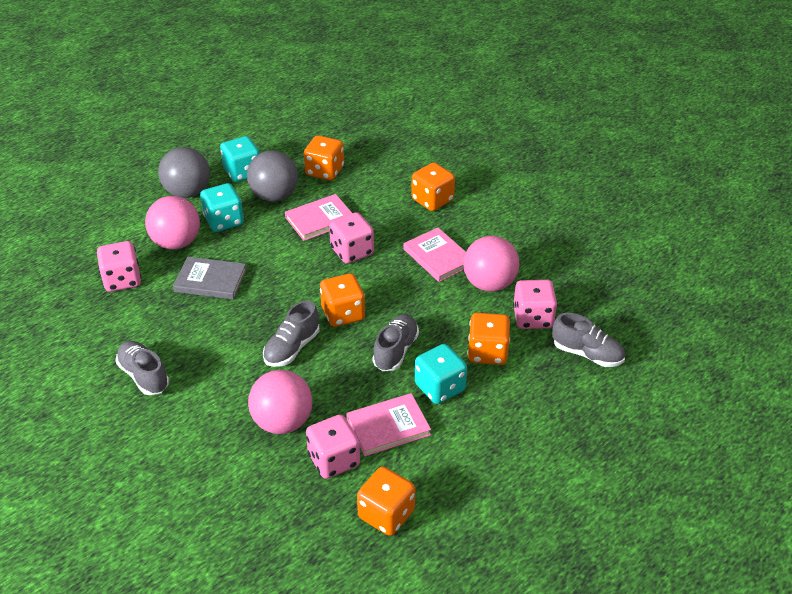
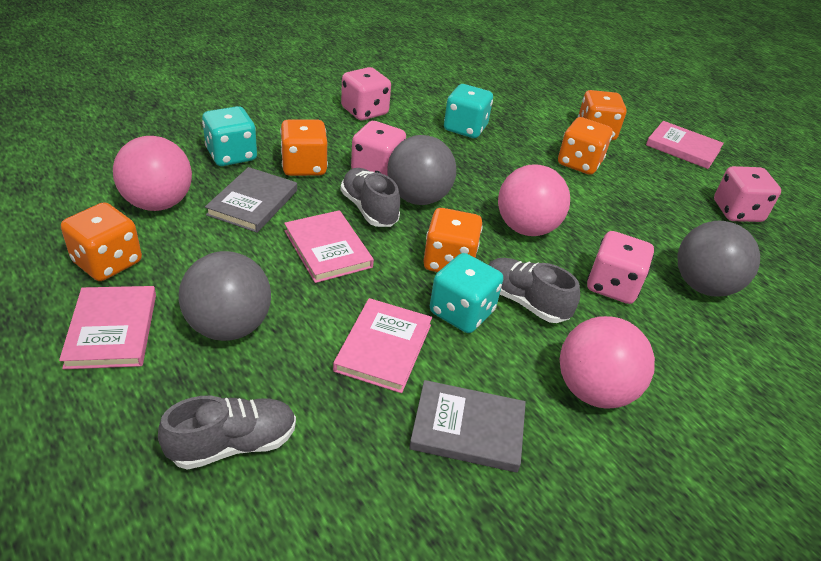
grey ball: 2 -> 3
grey book: 1 -> 2
grey shoe: 4 -> 3
pink book: 3 -> 4

